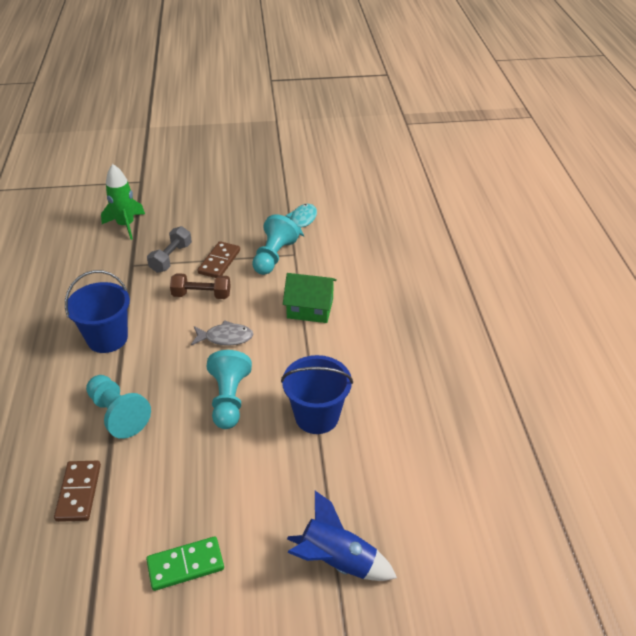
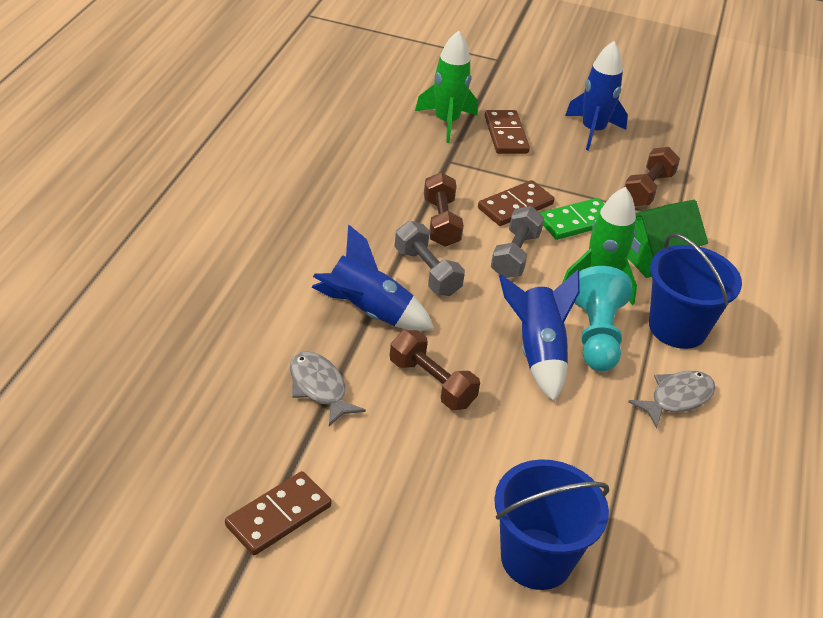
blue rocket: 1 -> 3
brown domino: 2 -> 3
brown dumbbell: 1 -> 3
green rocket: 1 -> 2
grey dumbbell: 1 -> 2
grey fish: 1 -> 2
turquoise fish: 1 -> 0
turquoise pawn: 3 -> 1

